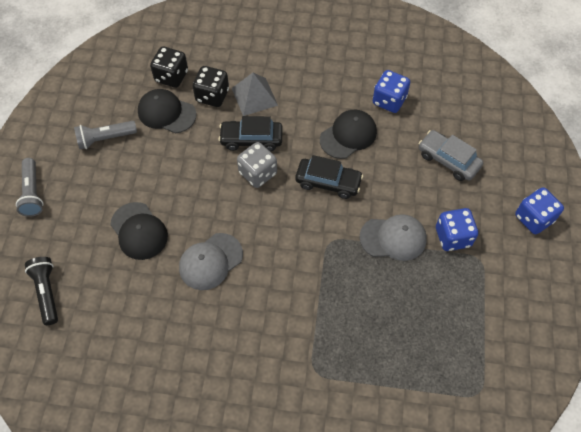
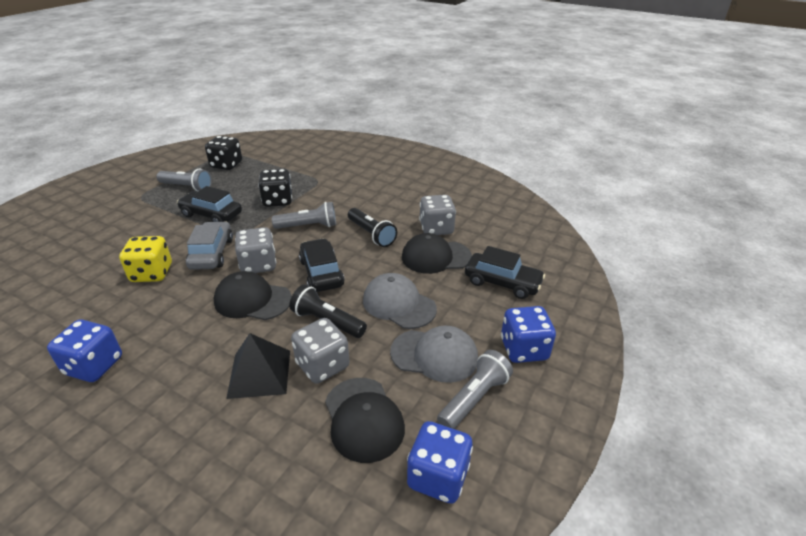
black car: 2 -> 3
black flashlight: 1 -> 2
black pyramid: 0 -> 1
grey dice: 1 -> 3
grey flashlight: 2 -> 3
grey pyramid: 1 -> 0
yellow dice: 0 -> 1

